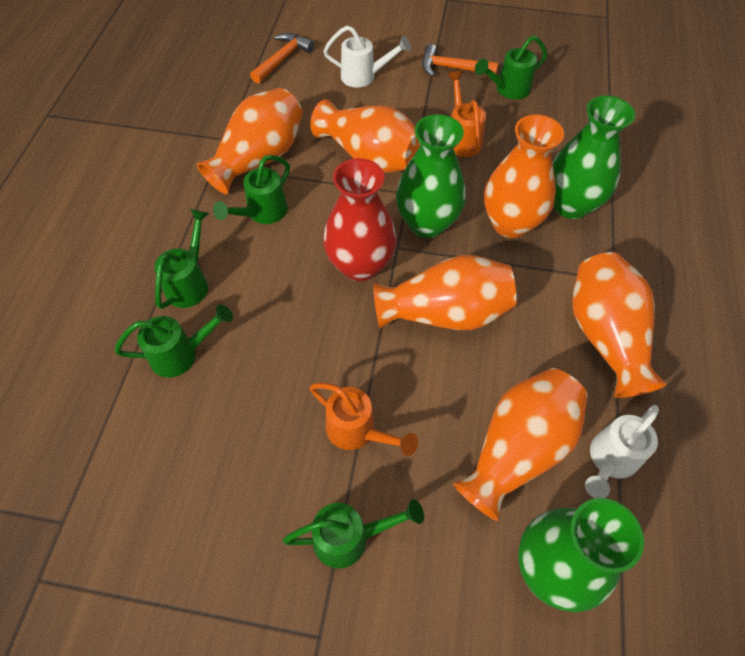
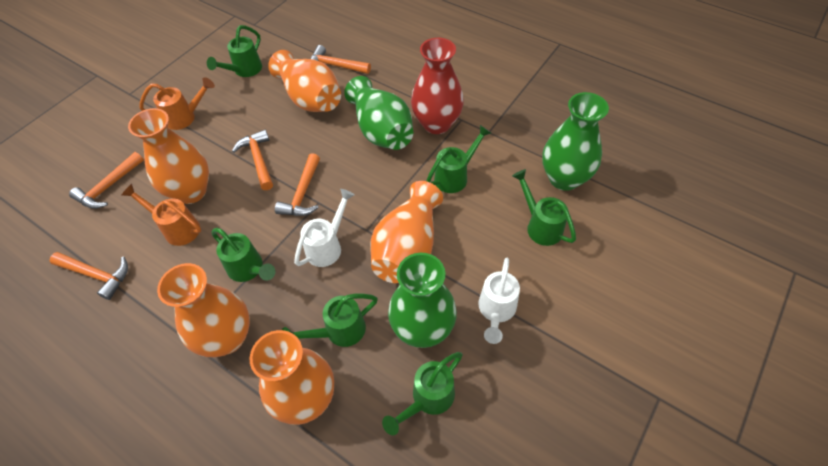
green watering can: 5 -> 6
orange hammer: 2 -> 5
orange vase: 6 -> 5

